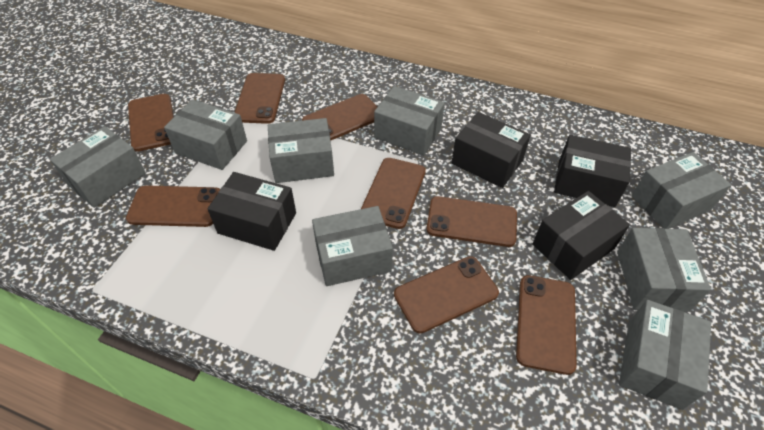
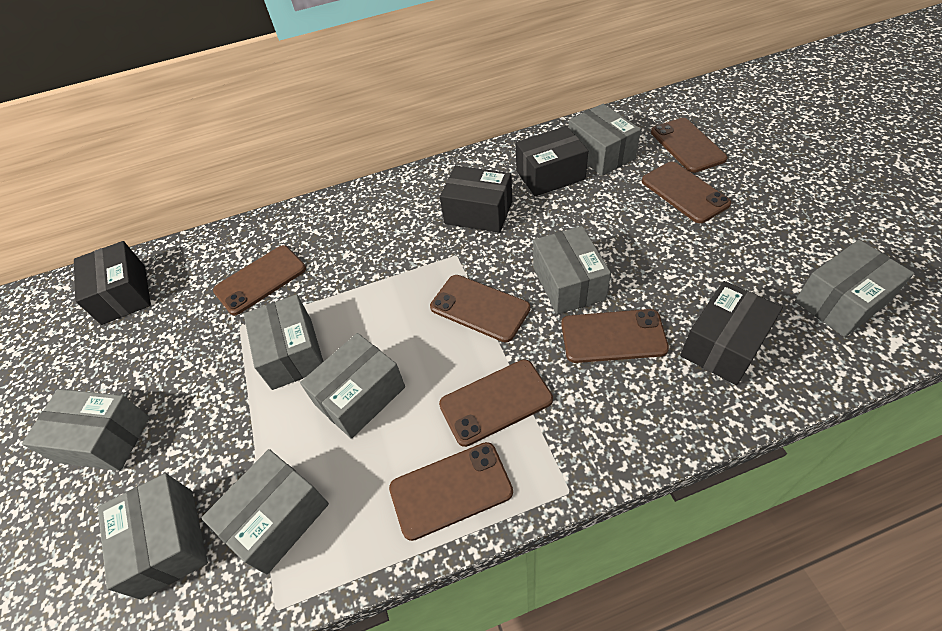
brown phone: 8 -> 7

